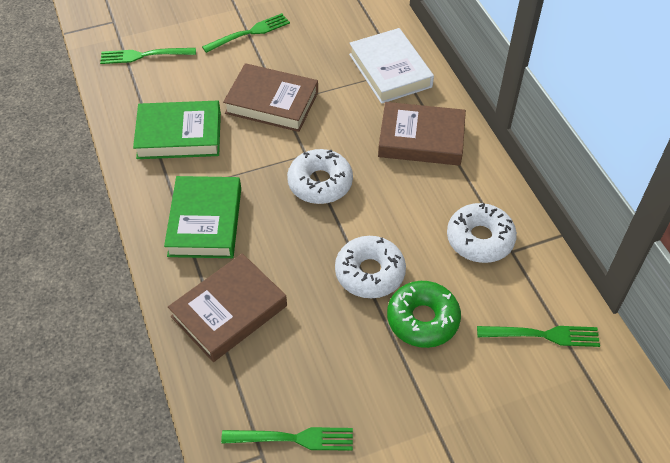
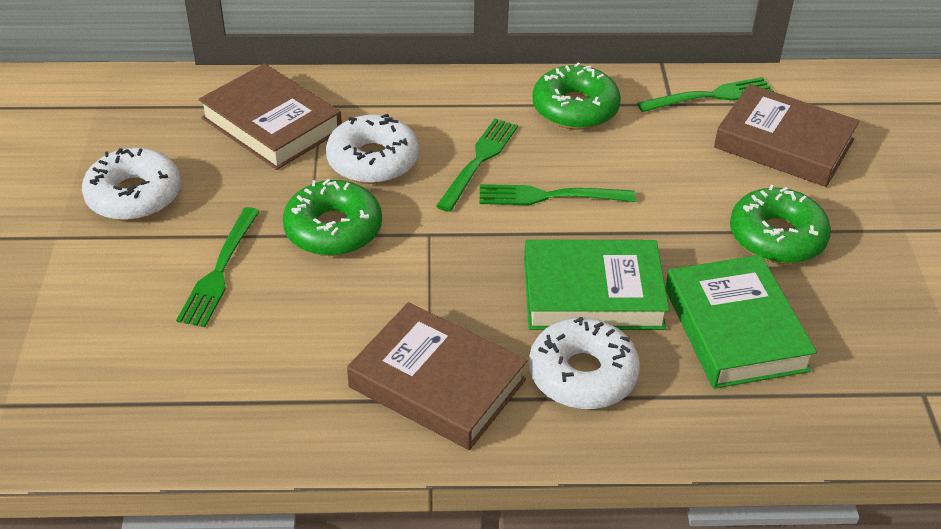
green donut: 1 -> 3
white book: 1 -> 0

